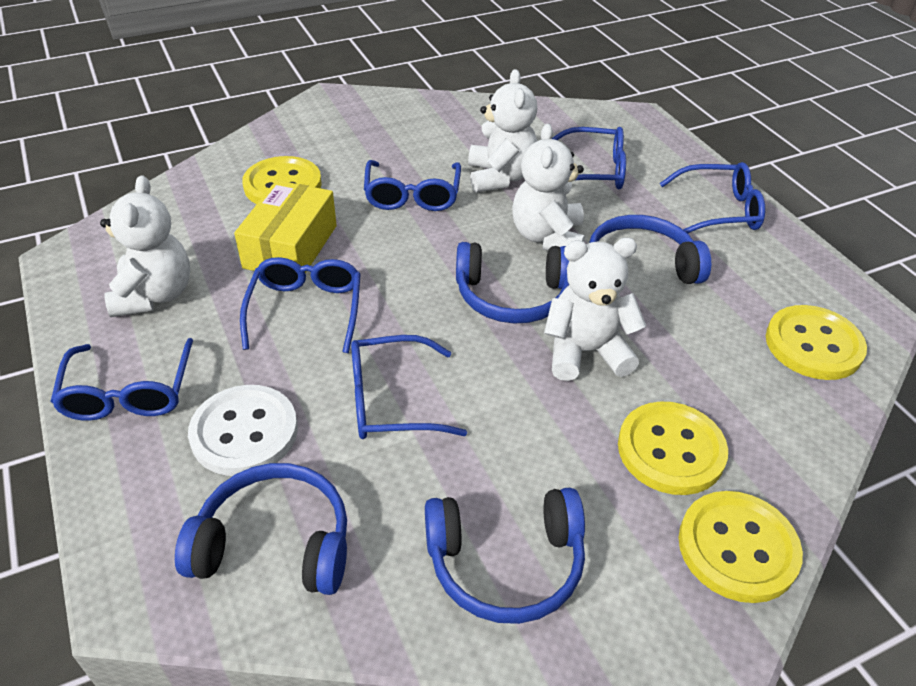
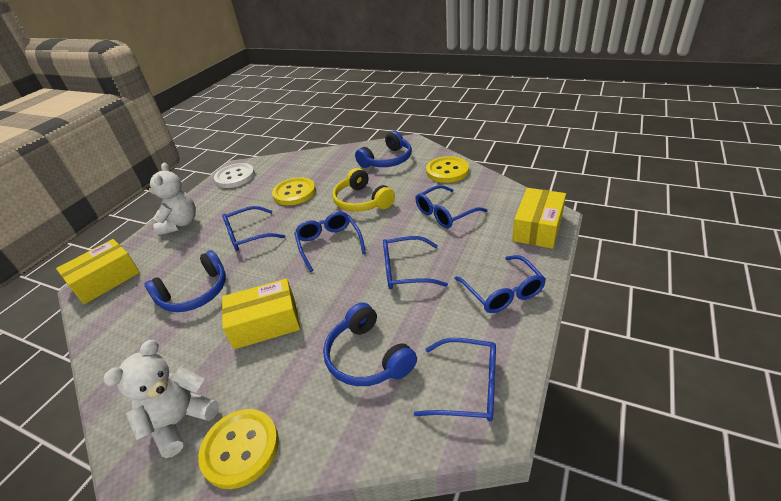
blue headphones: 4 -> 3
white teddy bear: 4 -> 2
yellow box: 1 -> 3
yellow button: 4 -> 3
yellow headphones: 0 -> 1

